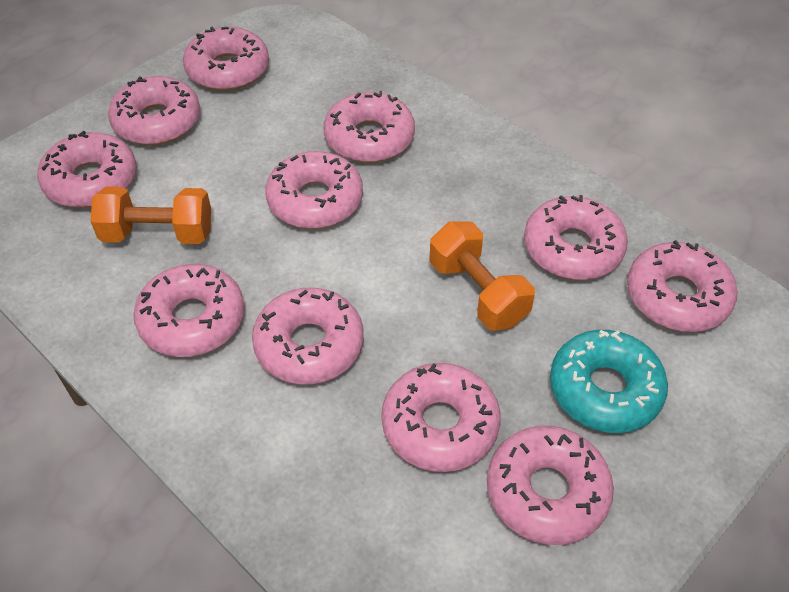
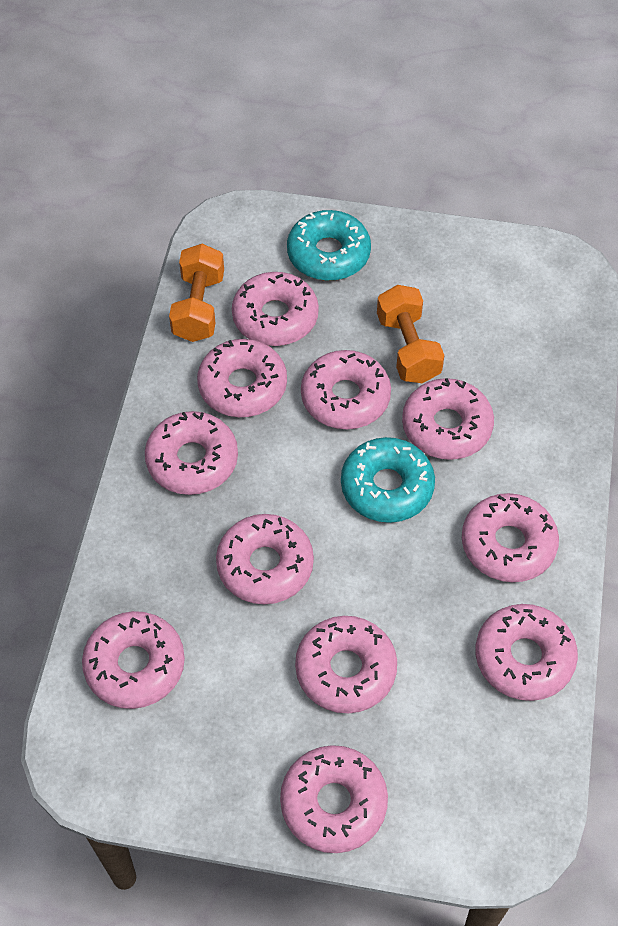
turquoise donut: 1 -> 2

